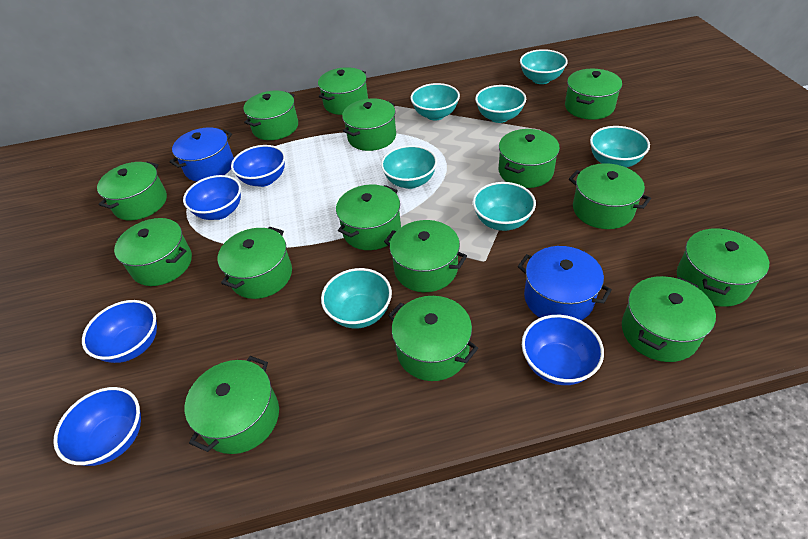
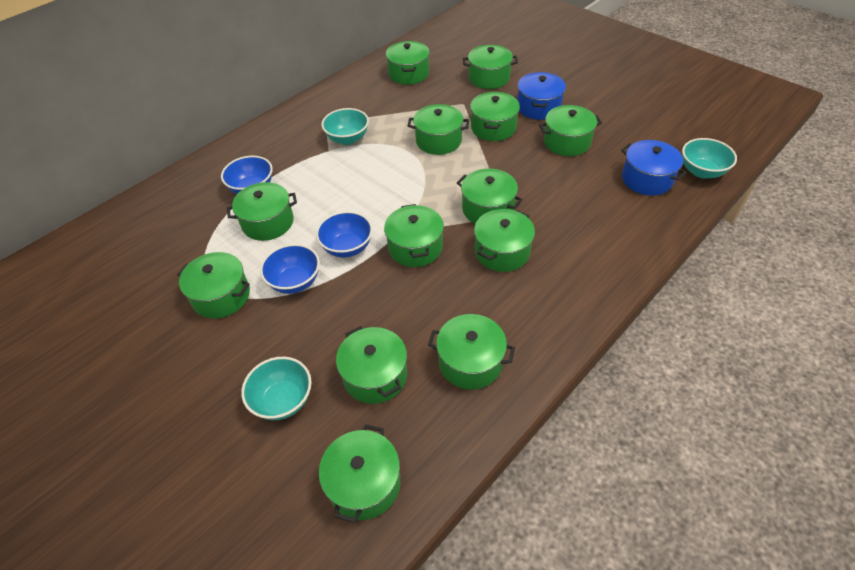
blue bowl: 5 -> 3
green pot: 15 -> 13
turquoise bowl: 7 -> 3

